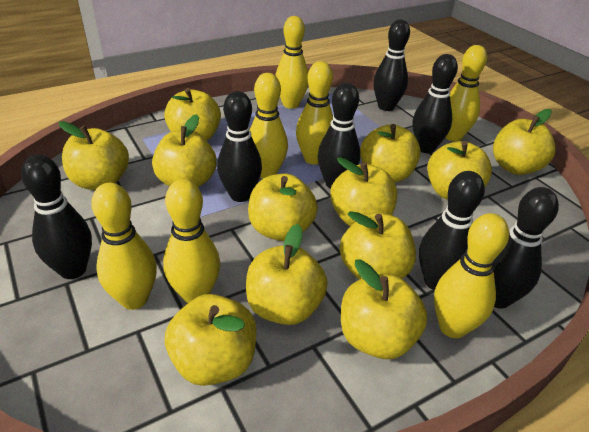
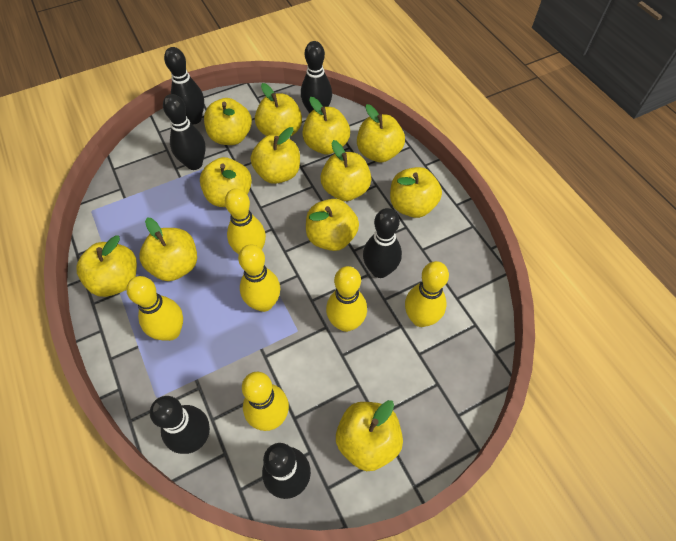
black bowling pin: 7 -> 6
yellow bowling pin: 7 -> 6

